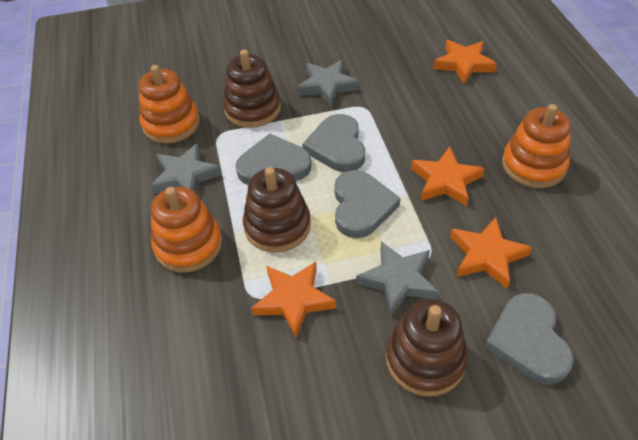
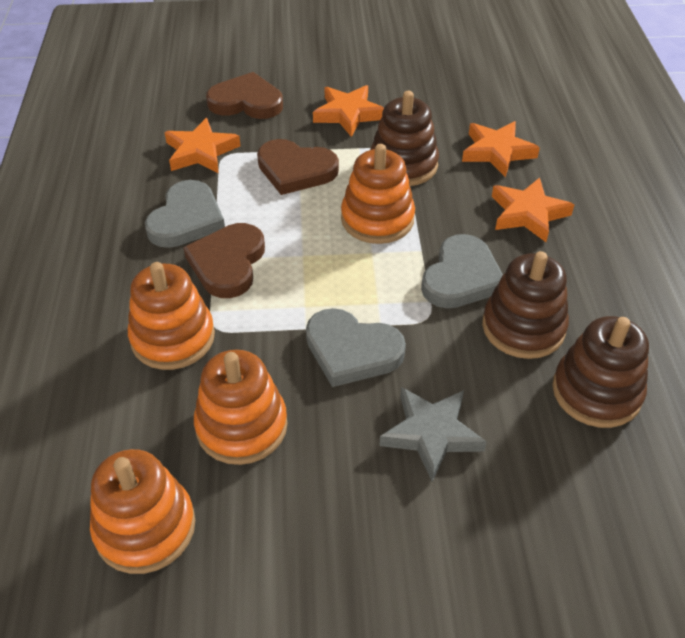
brown heart: 0 -> 3
grey heart: 4 -> 3
grey star: 3 -> 1
orange stacking toy: 3 -> 4

